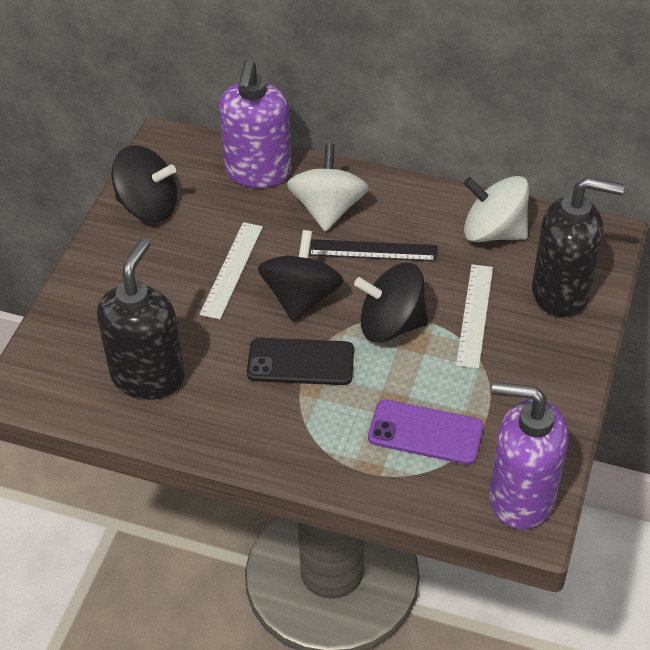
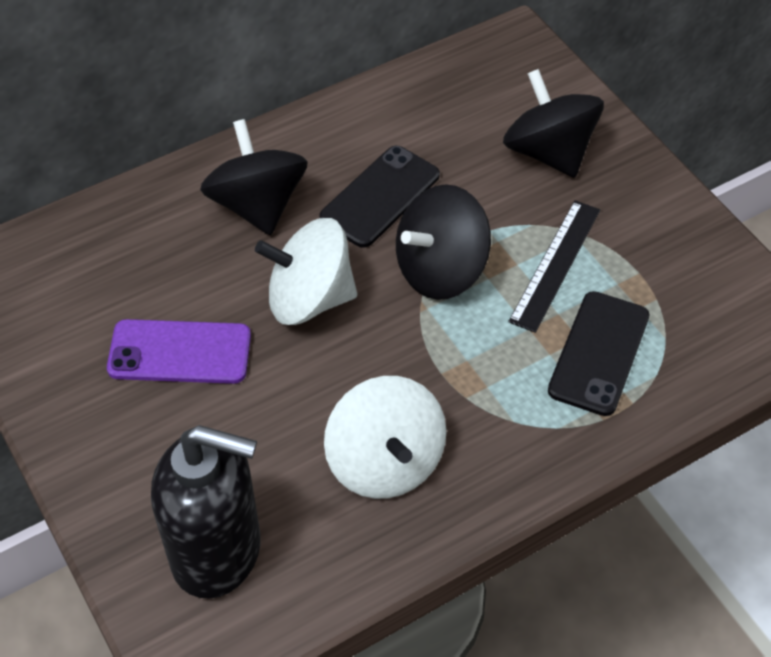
black phone: 1 -> 2
black soap dispenser: 2 -> 1
purple soap dispenser: 2 -> 0
white ruler: 2 -> 0

